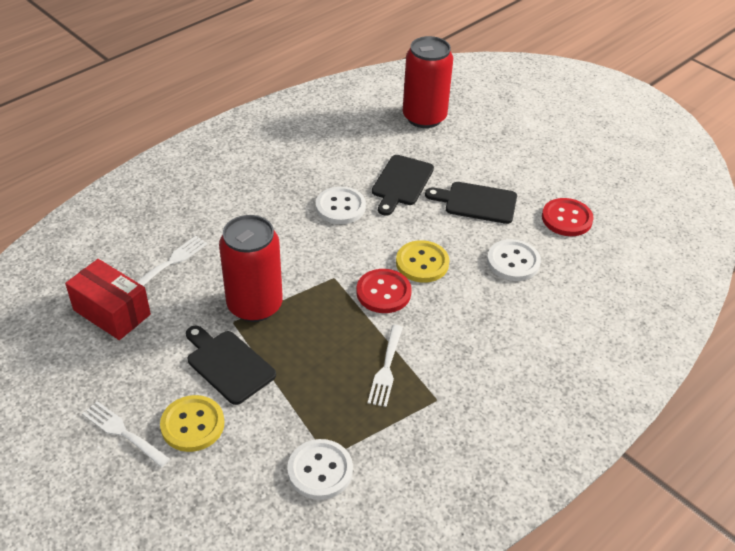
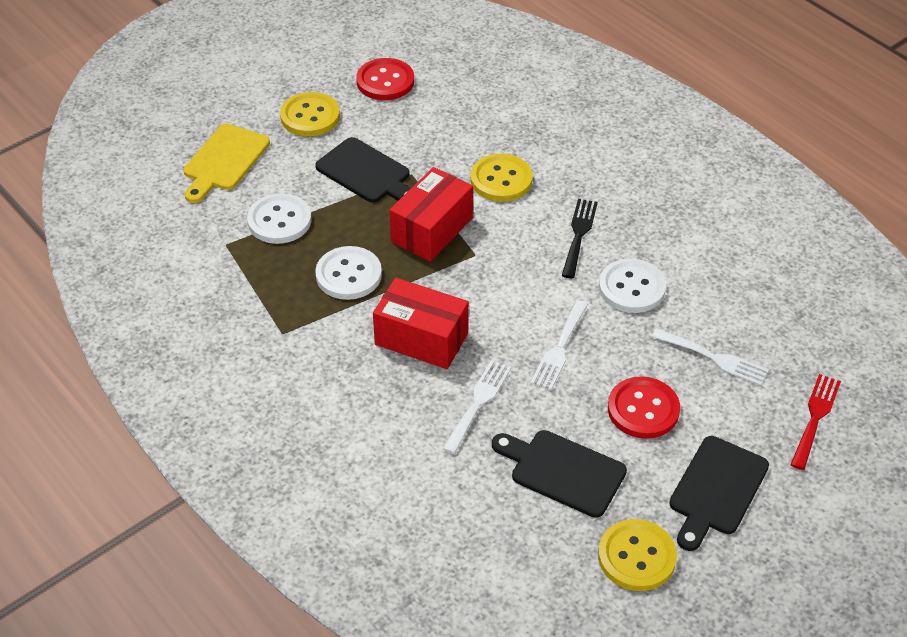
black fork: 0 -> 1
red box: 1 -> 2
red can: 2 -> 0
red fork: 0 -> 1
yellow button: 2 -> 3
yellow cutting board: 0 -> 1

